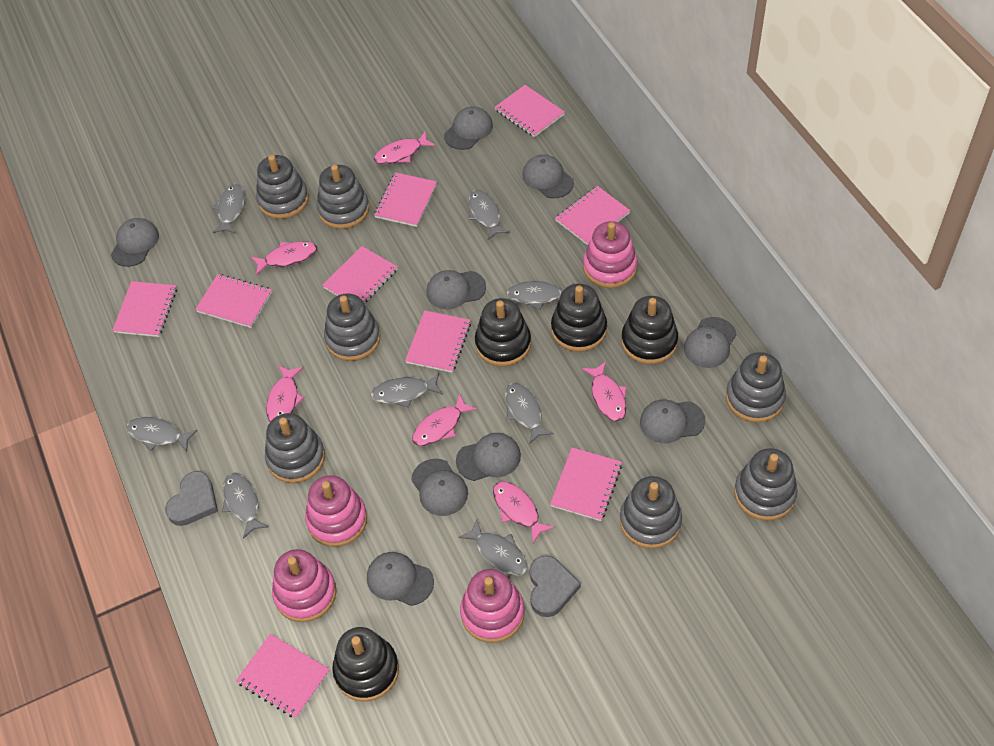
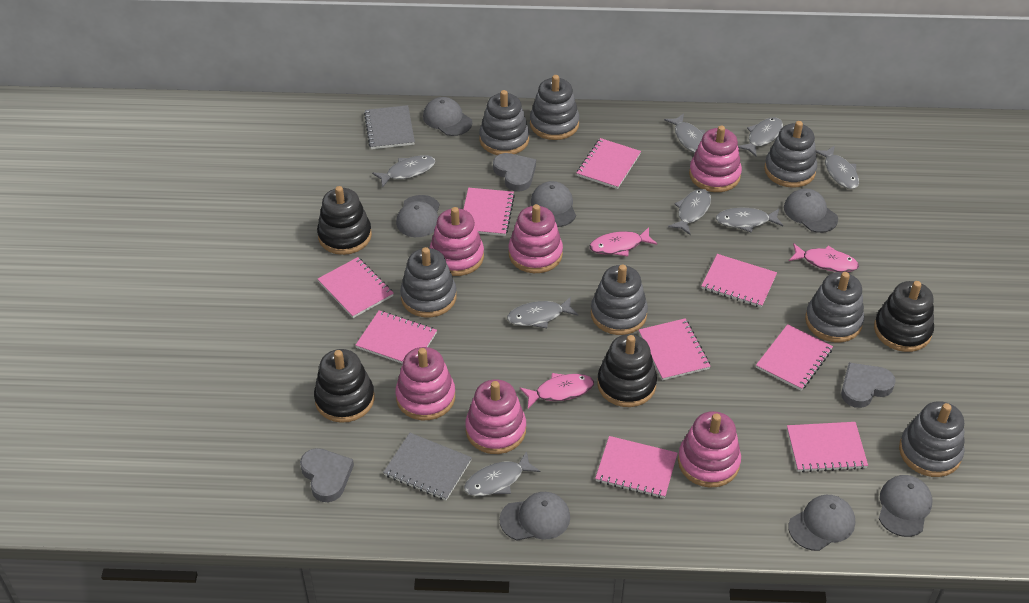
grey cap: 9 -> 7
grey heart: 2 -> 3
grey notebook: 0 -> 2
pink fish: 6 -> 3
pink stacking toy: 4 -> 6

